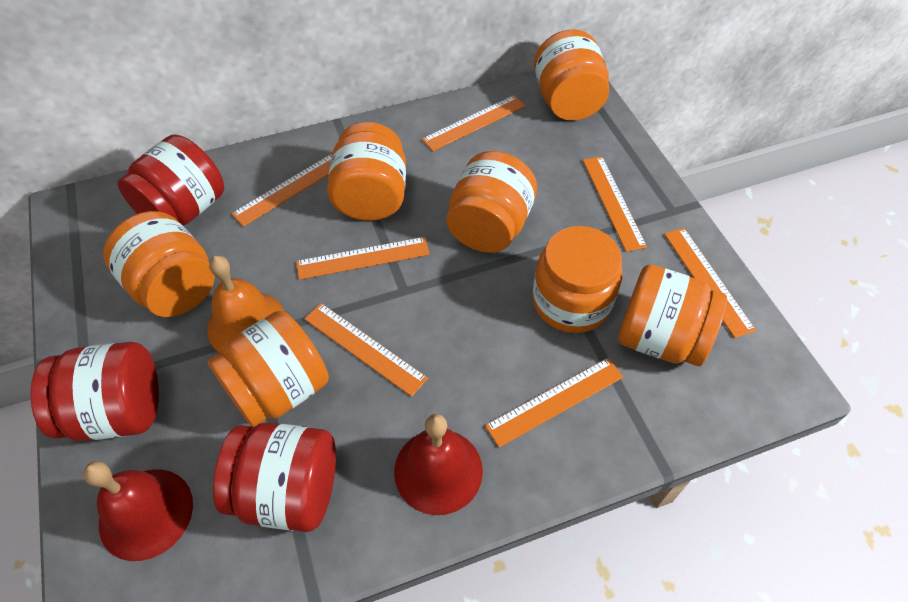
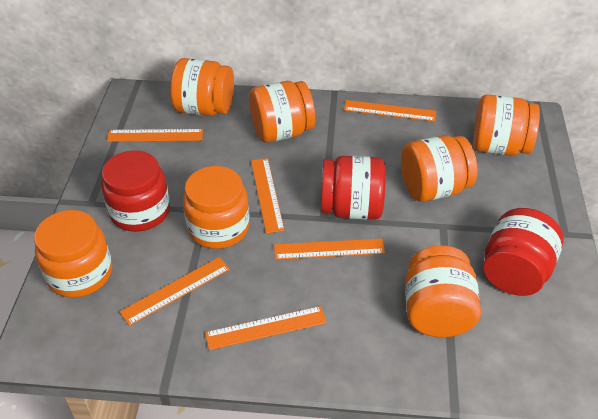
orange bell: 1 -> 0
orange ruler: 7 -> 6
red bell: 2 -> 0

